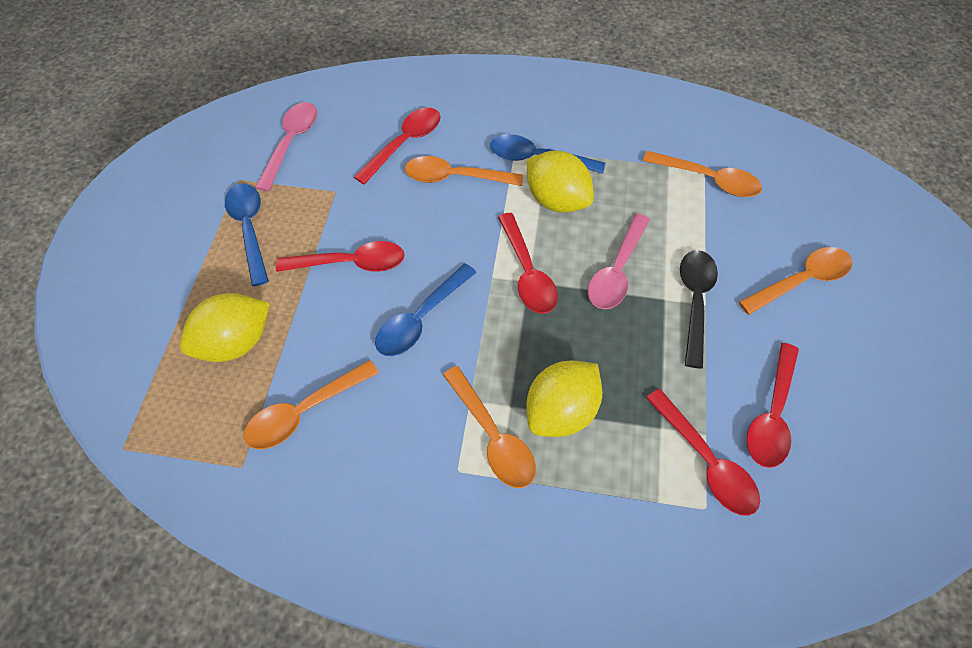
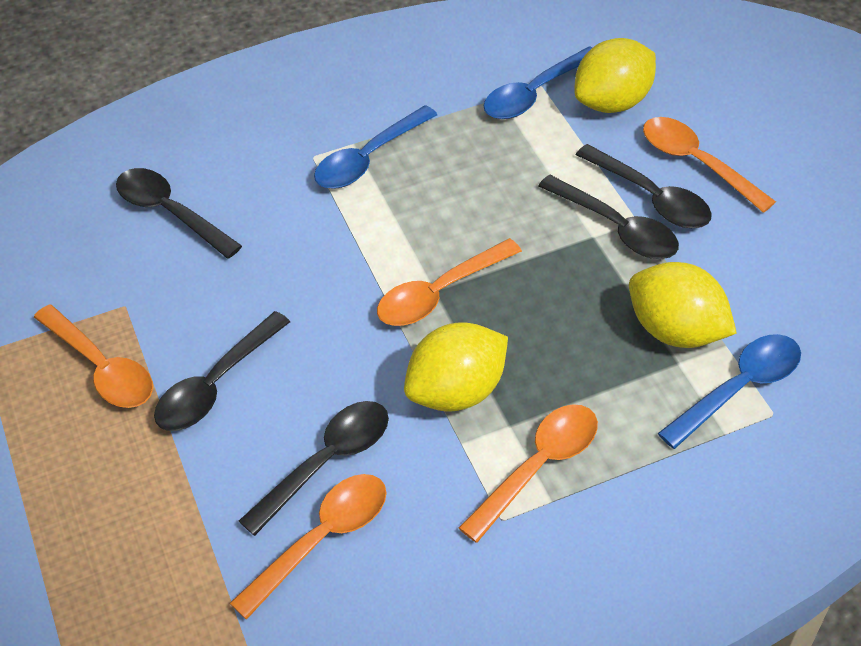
black spoon: 1 -> 5
pink spoon: 2 -> 0
red spoon: 5 -> 0

